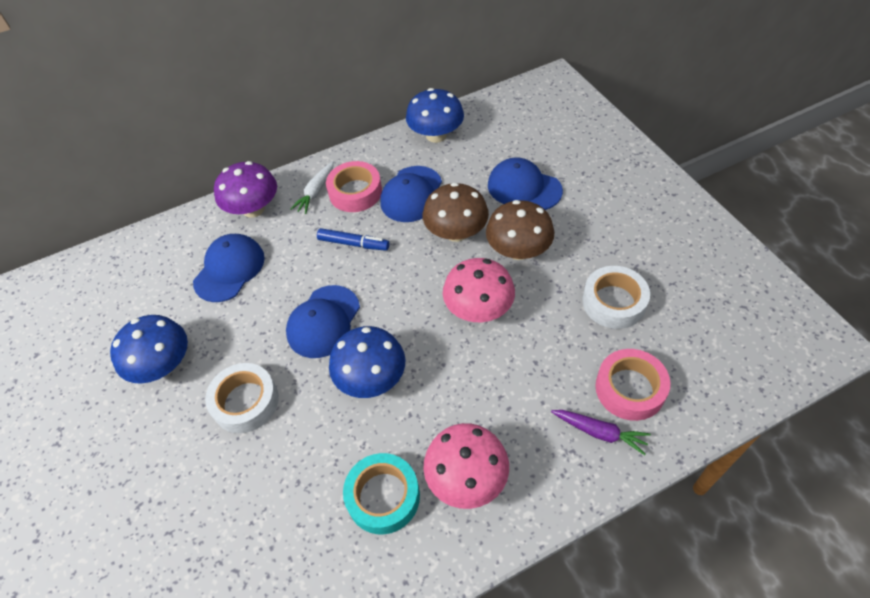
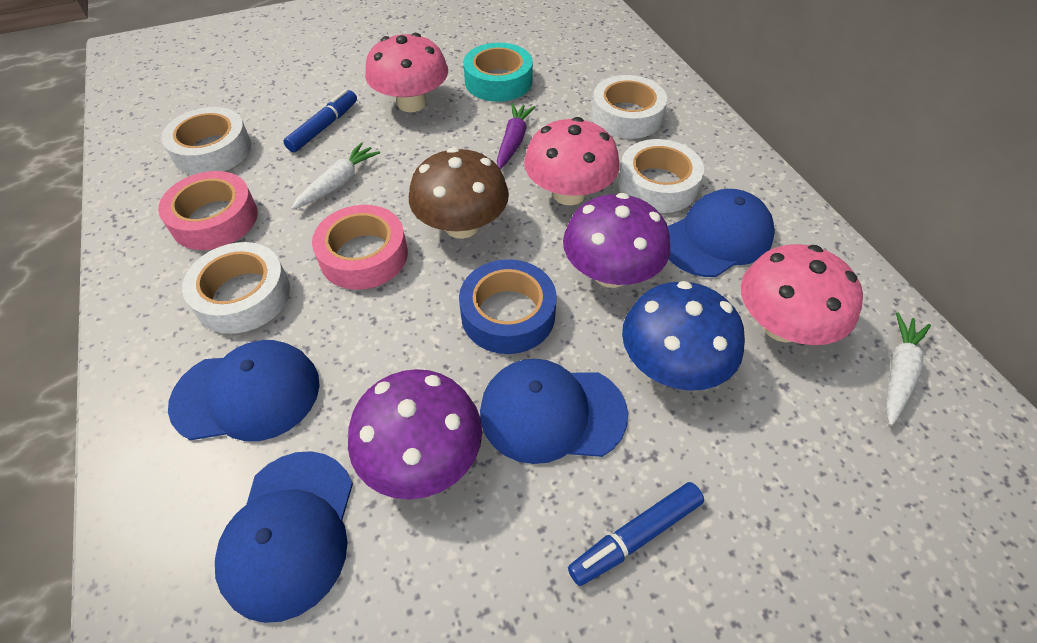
blue marker: 1 -> 2
blue mushroom: 3 -> 1
blue tape: 0 -> 1
brown mushroom: 2 -> 1
pink mushroom: 2 -> 3
purple mushroom: 1 -> 2
white carrot: 1 -> 2
white tape: 2 -> 4

